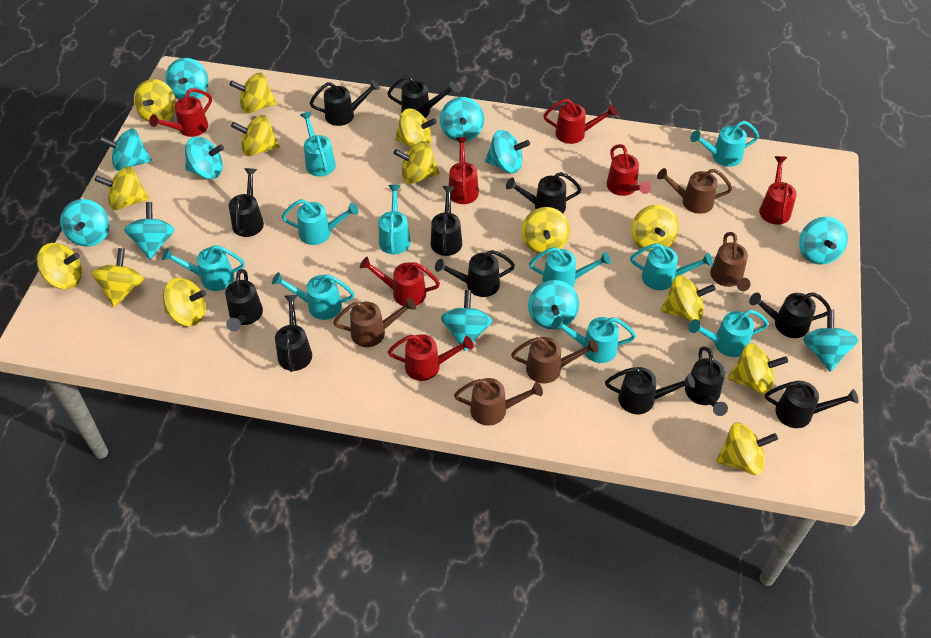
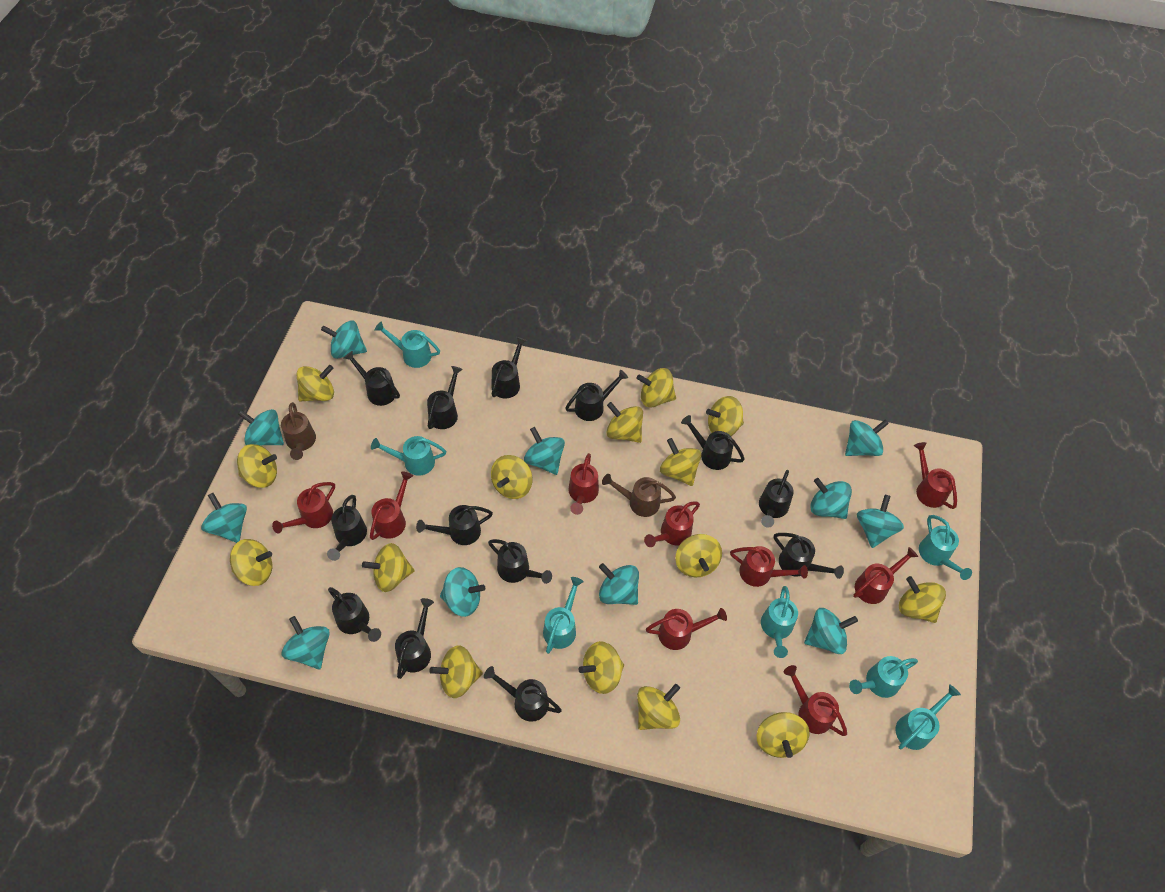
black watering can: 12 -> 13
brown watering can: 5 -> 2
red watering can: 7 -> 9
turquoise watering can: 10 -> 7
yellow spinning top: 14 -> 15

